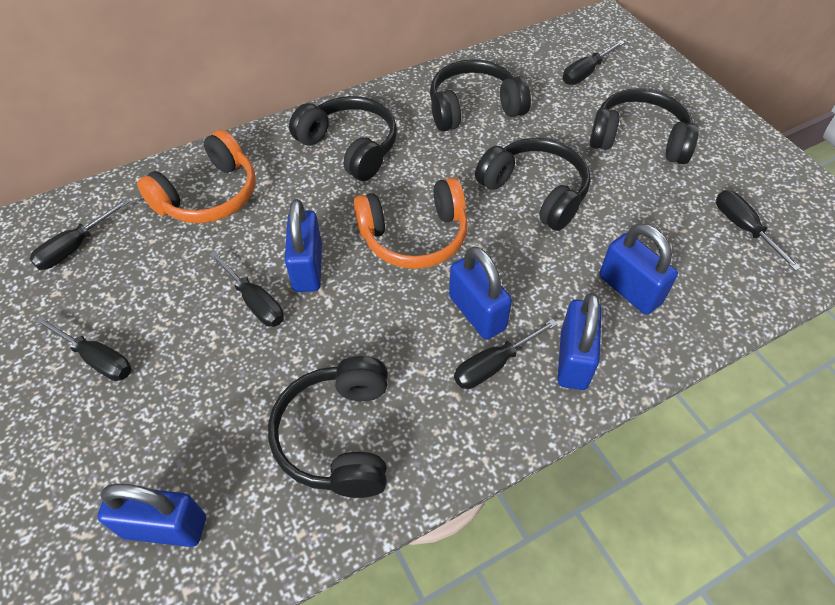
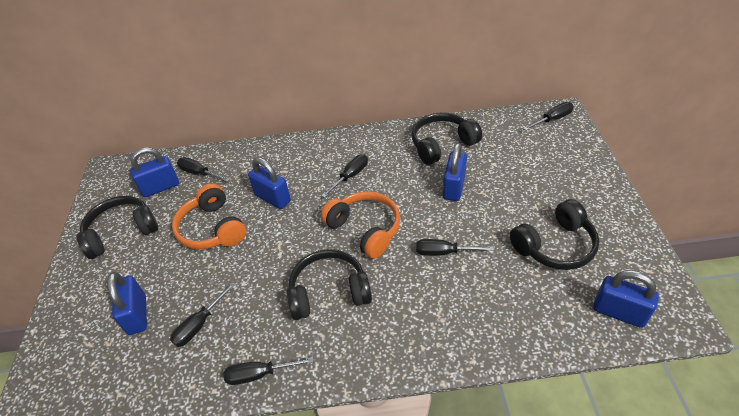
black headphones: 5 -> 4

